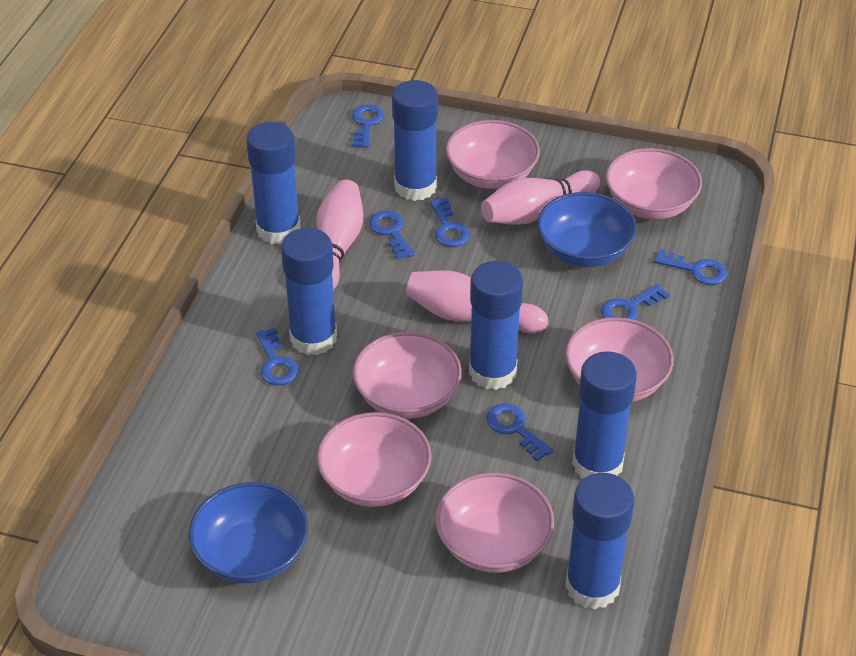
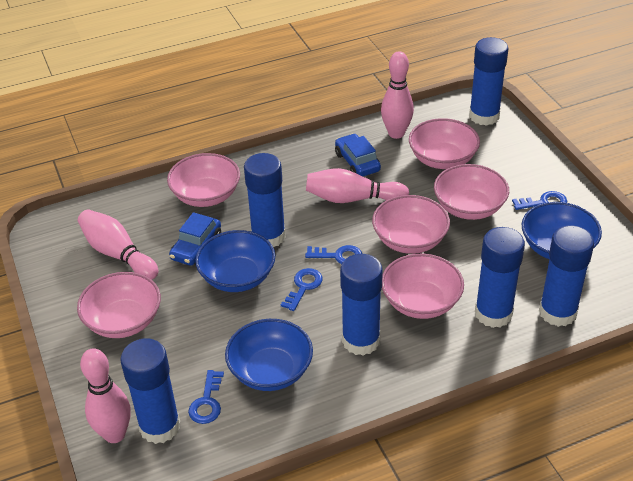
blue bowl: 2 -> 3
blue car: 0 -> 2
blue key: 7 -> 4
pink bowling pin: 3 -> 4

